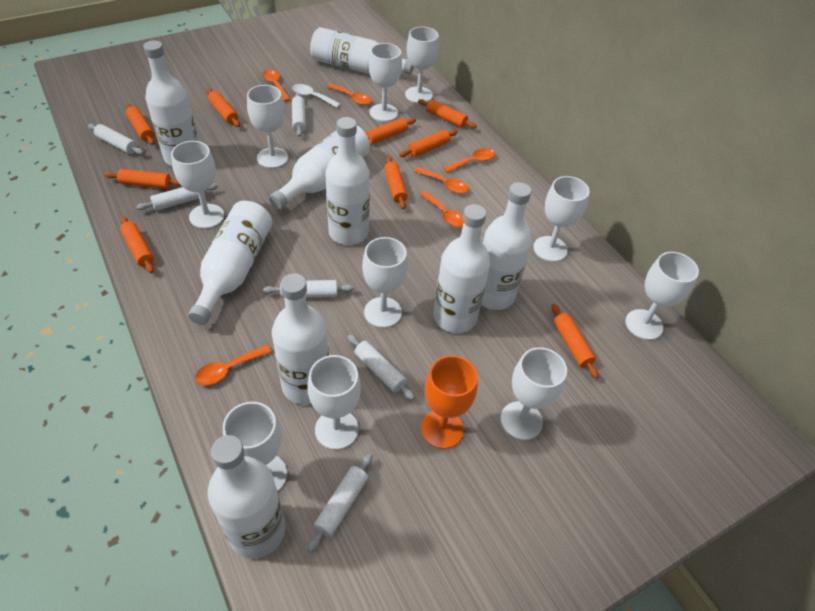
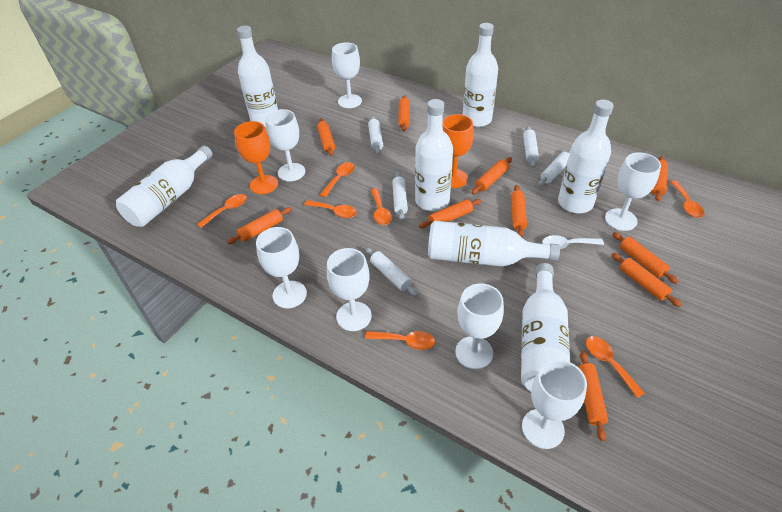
orange goblet: 1 -> 2
orange rolling pin: 9 -> 10
orange spoon: 6 -> 7
white bottle: 9 -> 7
white goblet: 10 -> 7
white rolling pin: 6 -> 5

